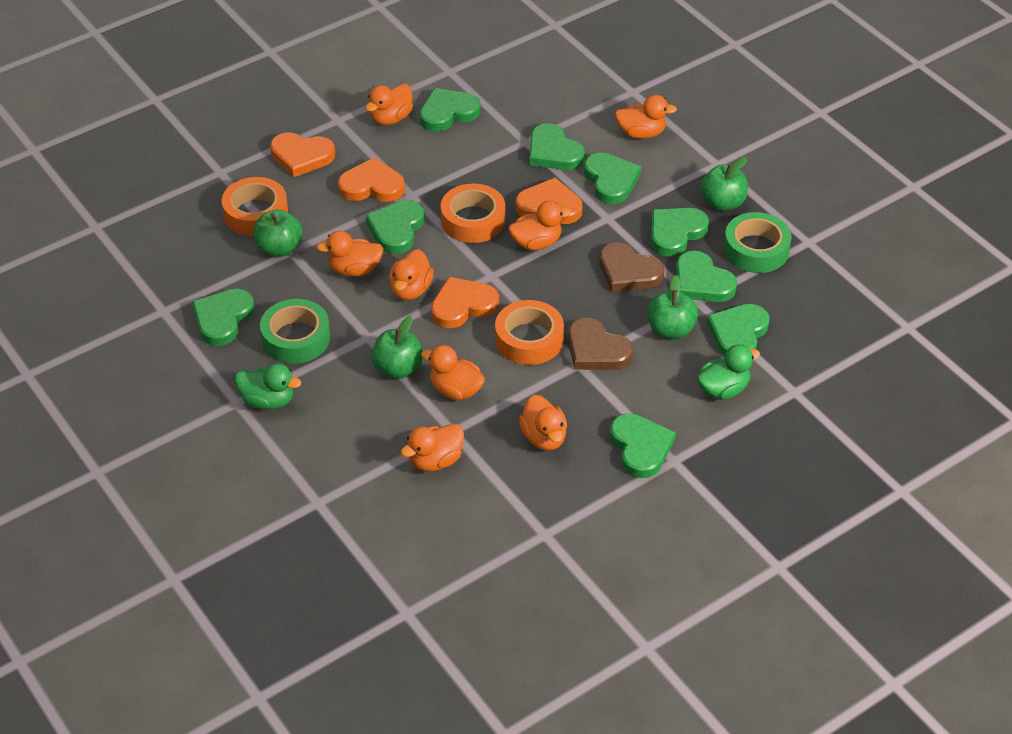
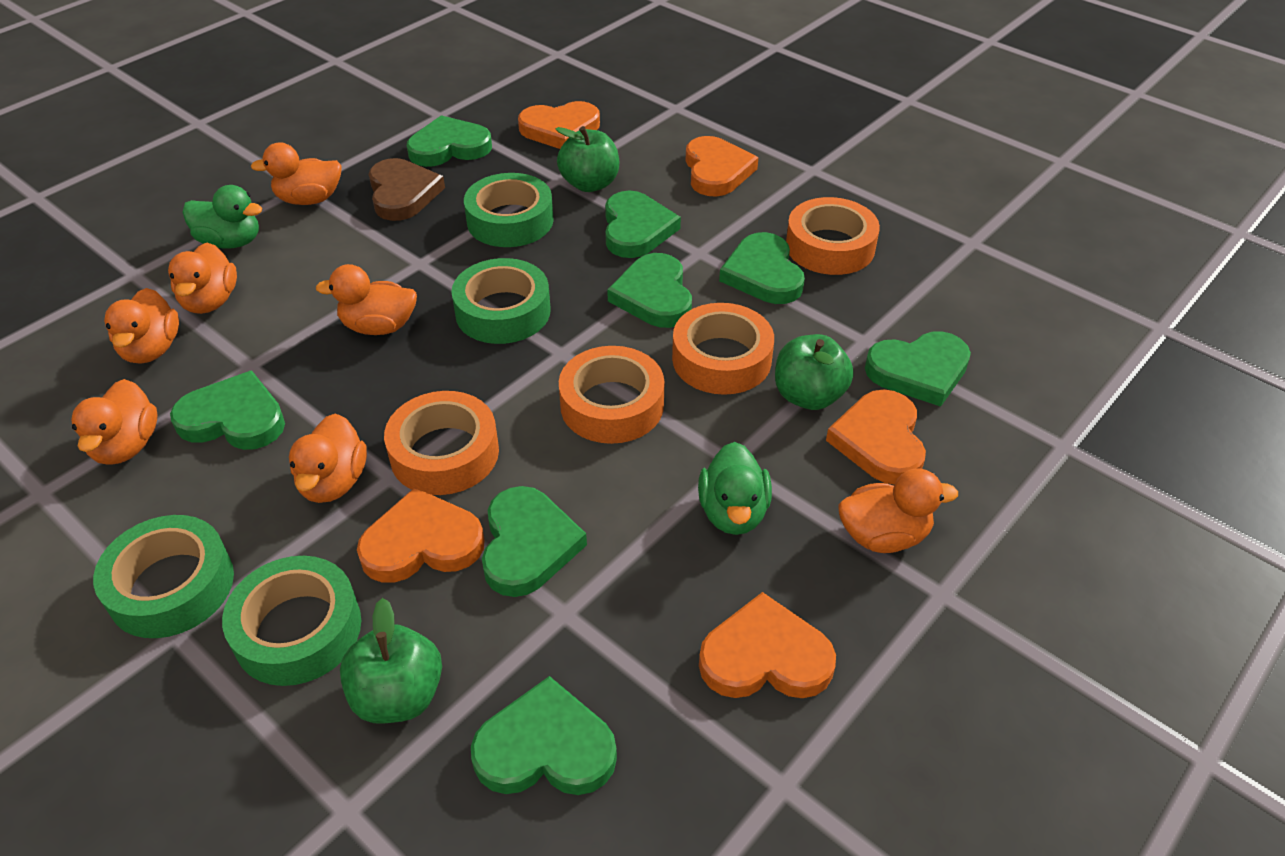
brown heart: 2 -> 1
green apple: 4 -> 3
green heart: 9 -> 8
green tape: 2 -> 4
orange duck: 8 -> 7
orange heart: 4 -> 5
orange tape: 3 -> 4

